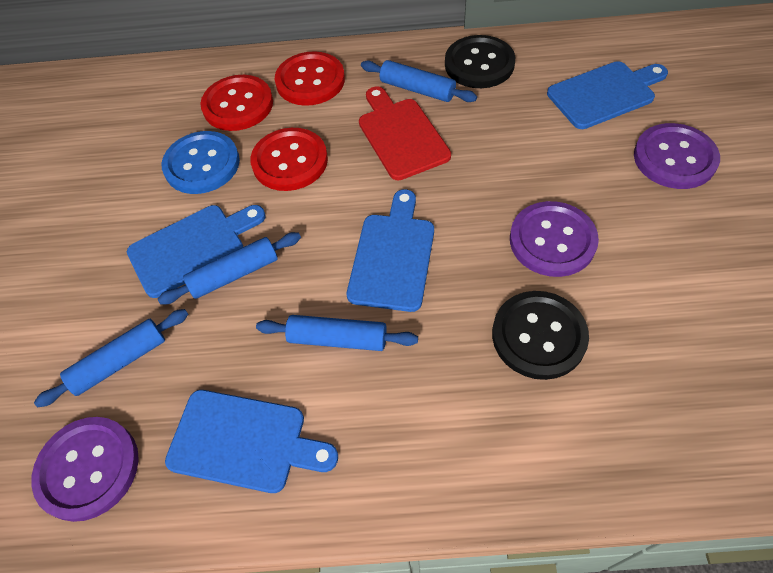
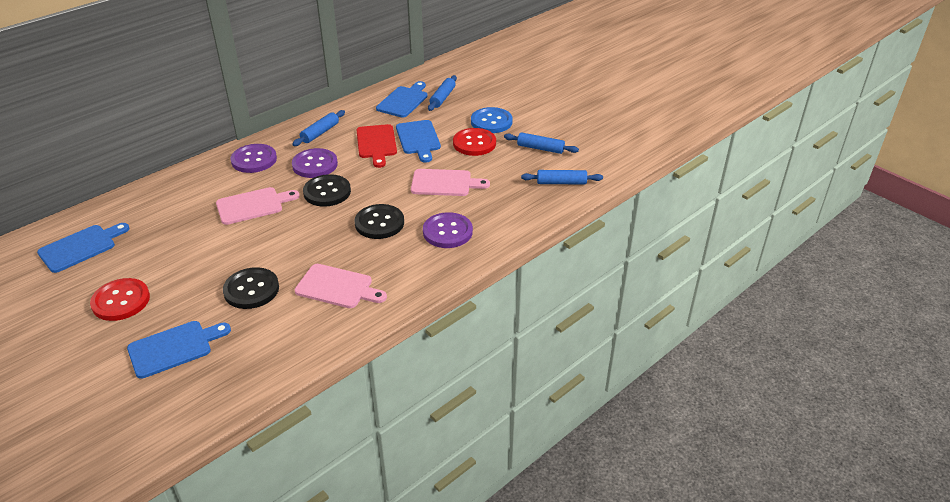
black button: 2 -> 3
pink cutting board: 0 -> 3
red button: 3 -> 2

